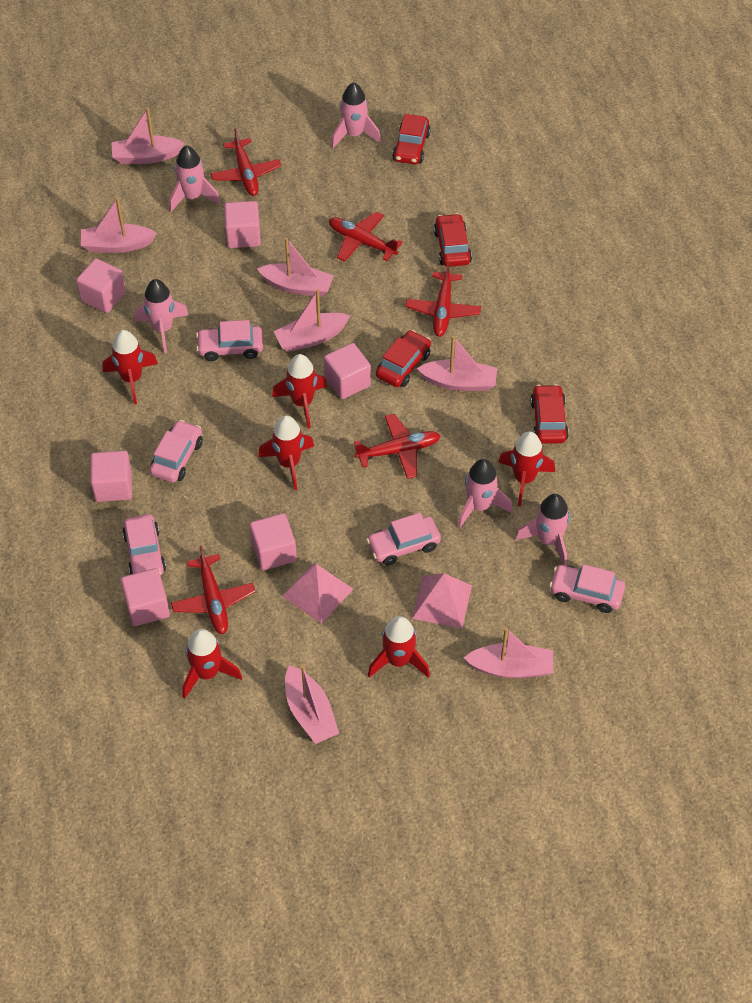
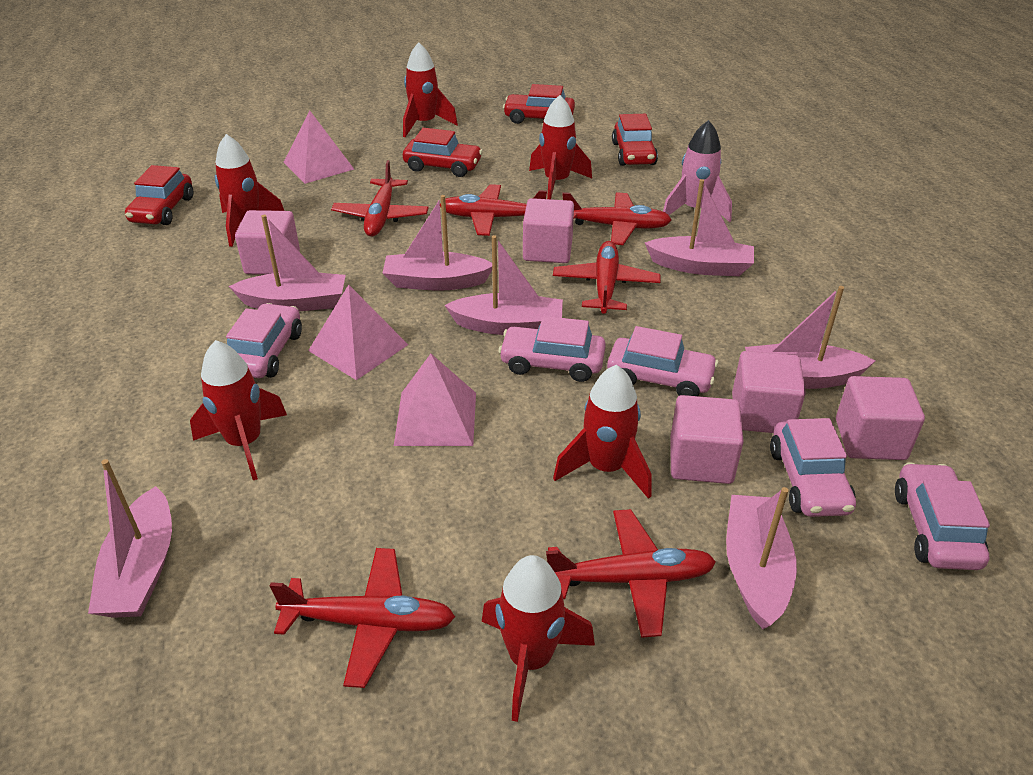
pink cube: 6 -> 5
pink pyramid: 2 -> 3
pink rocket: 5 -> 1
red plane: 5 -> 6

